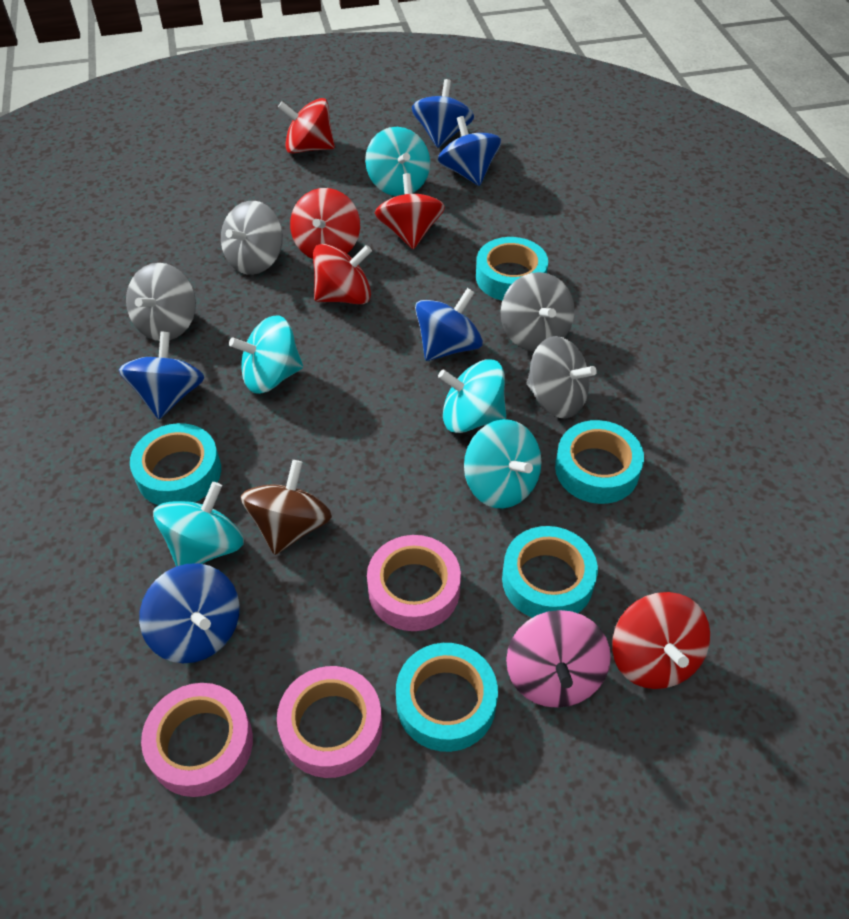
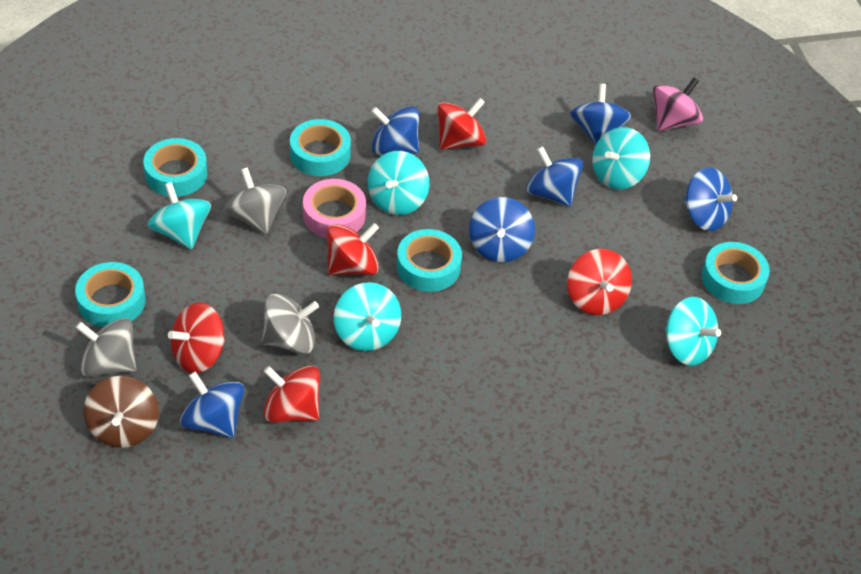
blue spinning top: 5 -> 6
grey spinning top: 4 -> 3
pink tape: 3 -> 1

